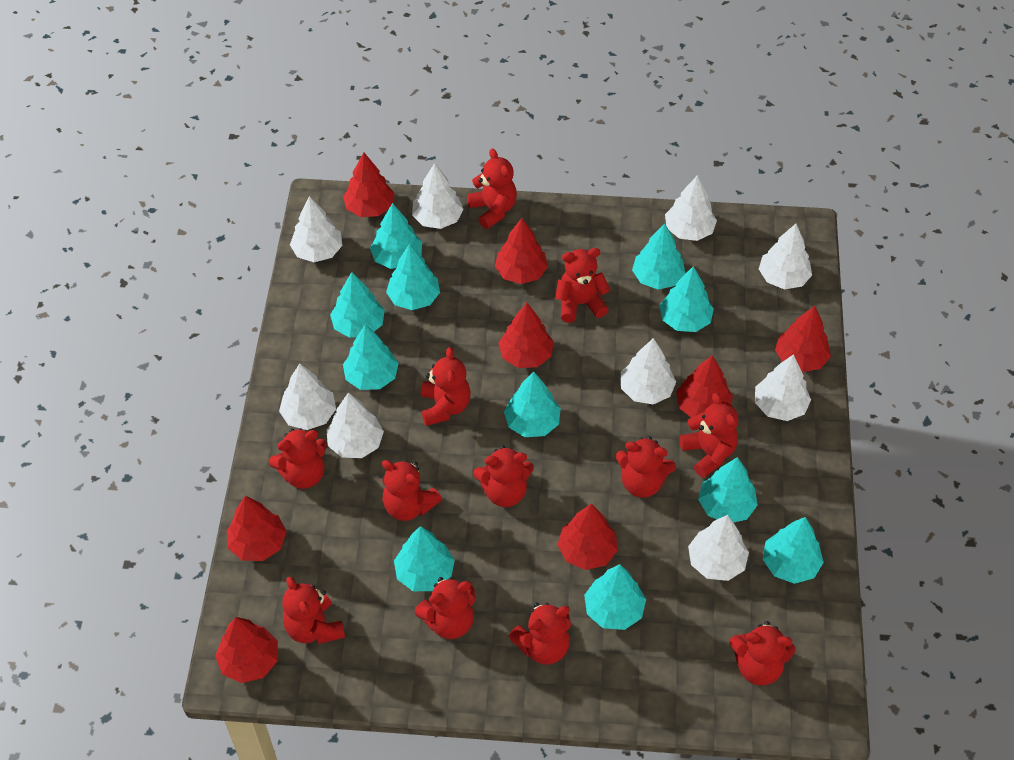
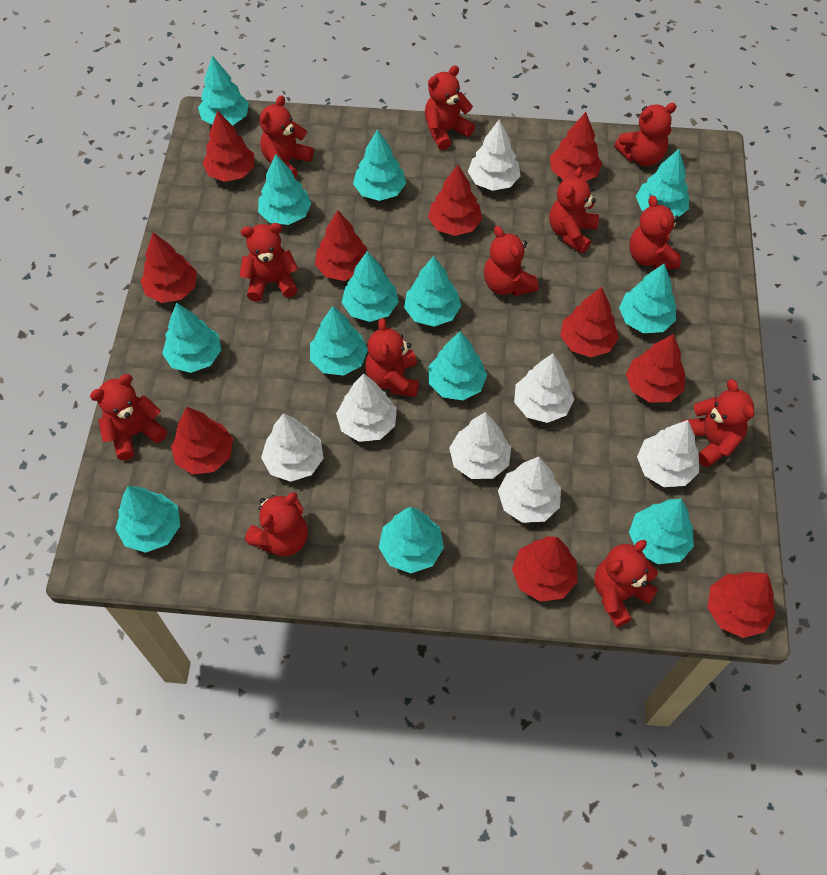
red tree: 8 -> 10
turquoise tree: 11 -> 13
white tree: 9 -> 7

